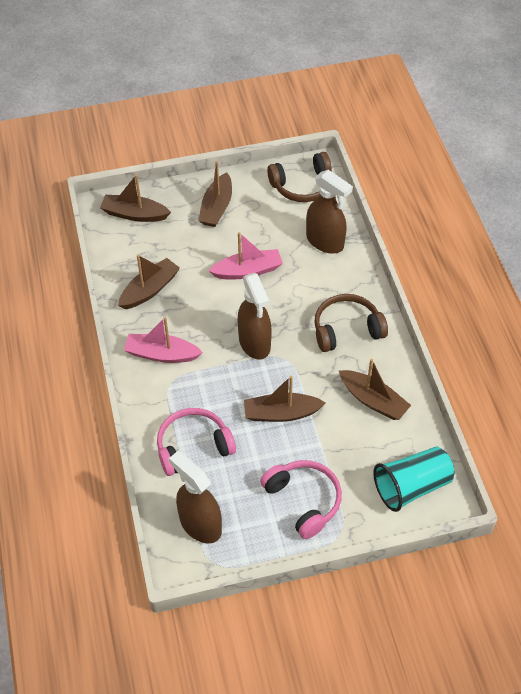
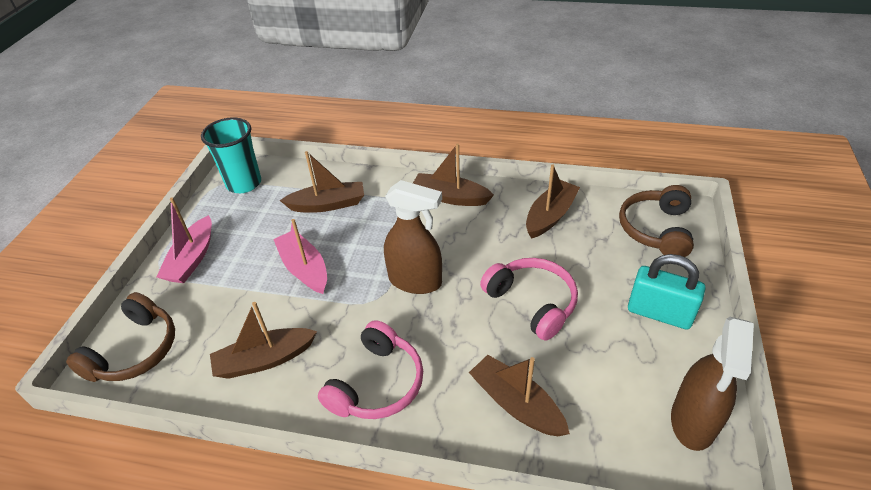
brown spray bottle: 3 -> 2
turquoise padlock: 0 -> 1

